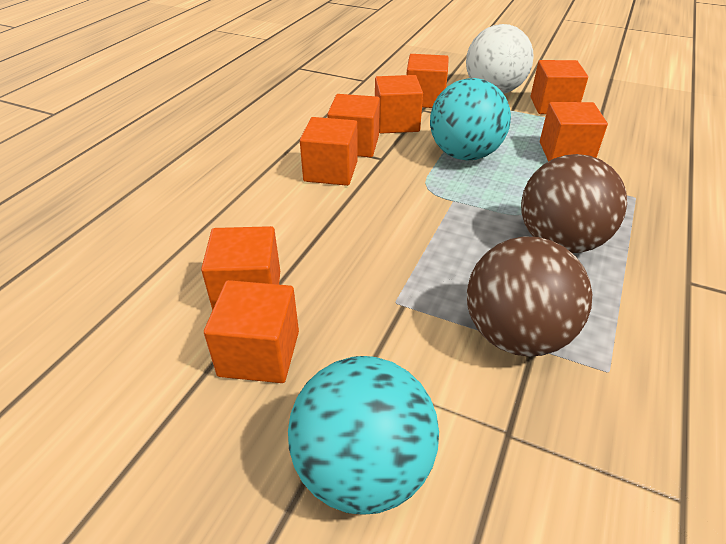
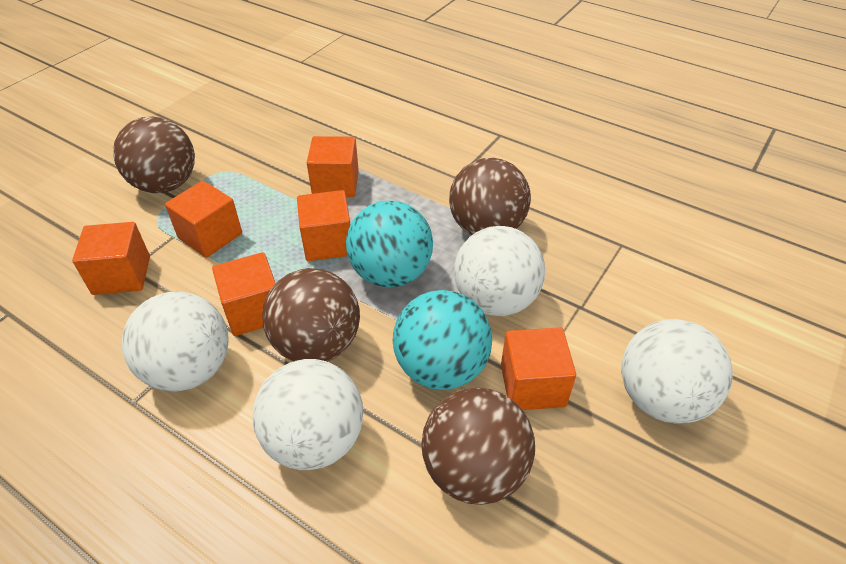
brown ball: 2 -> 4
orange cube: 8 -> 6
white ball: 1 -> 4

